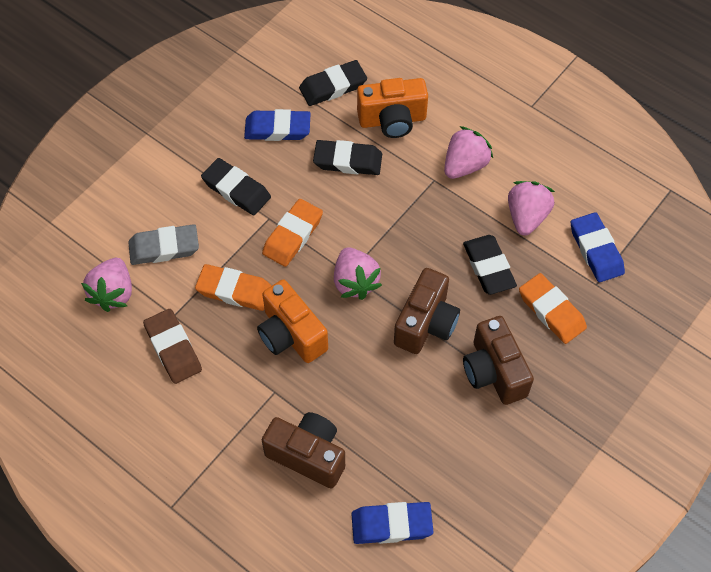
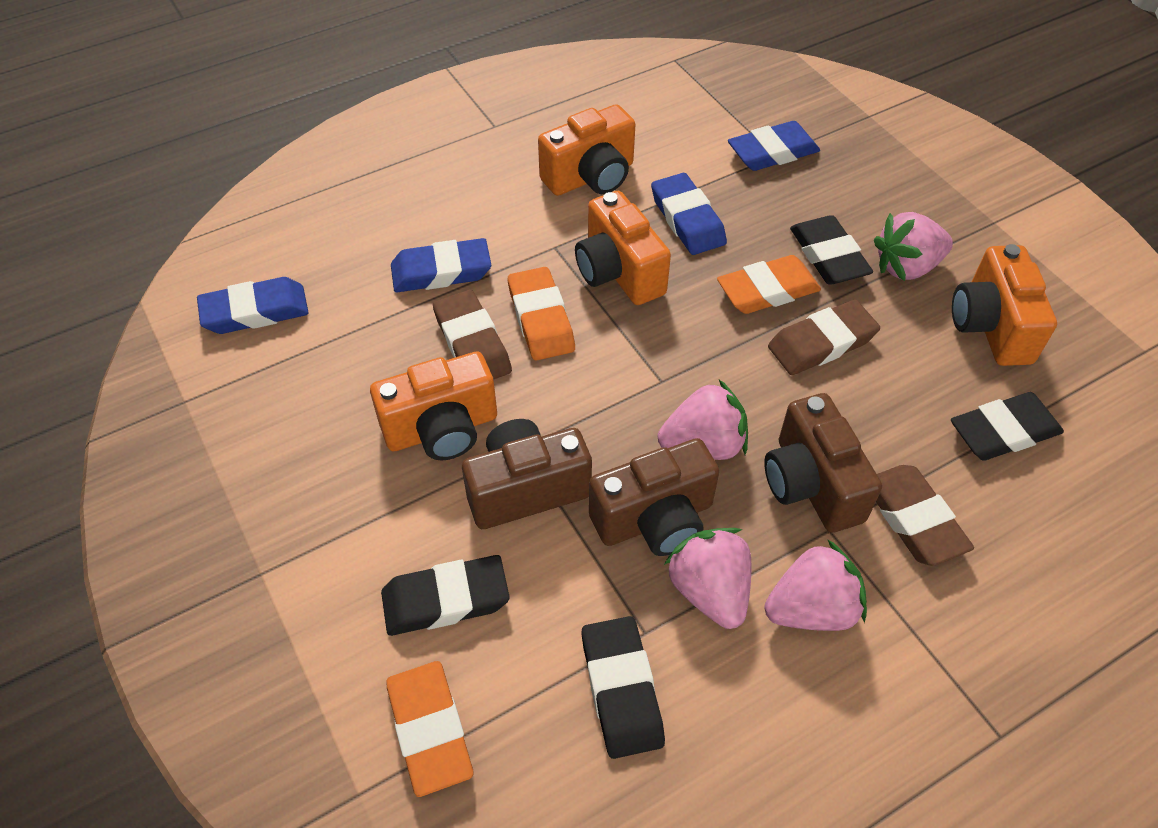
blue eraser: 3 -> 4
brown eraser: 1 -> 3
grey eraser: 1 -> 0
orange camera: 2 -> 4

